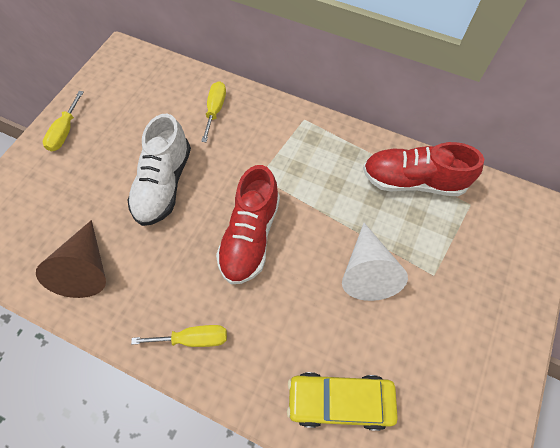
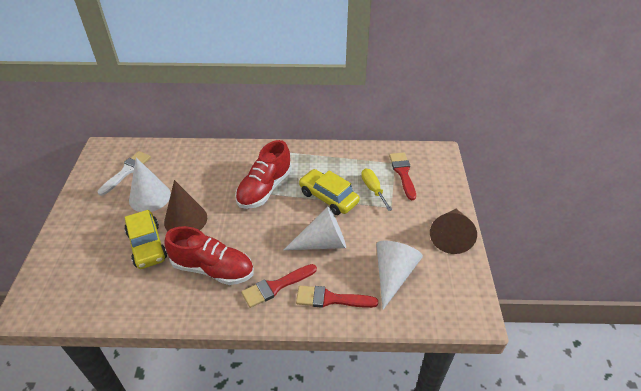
brown cone: 1 -> 2
red brush: 0 -> 3
white brush: 0 -> 1
white cone: 1 -> 3
white shoe: 1 -> 0
yellow car: 1 -> 2
yellow screwdriver: 3 -> 1

